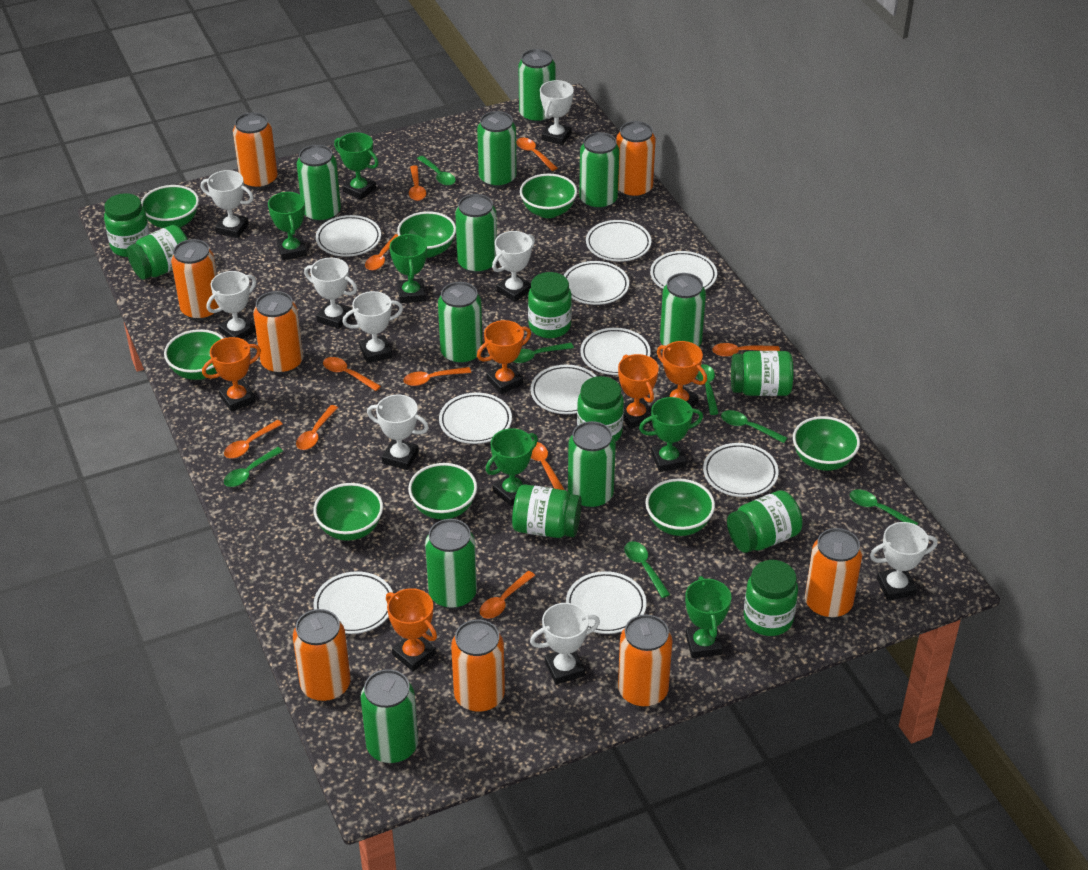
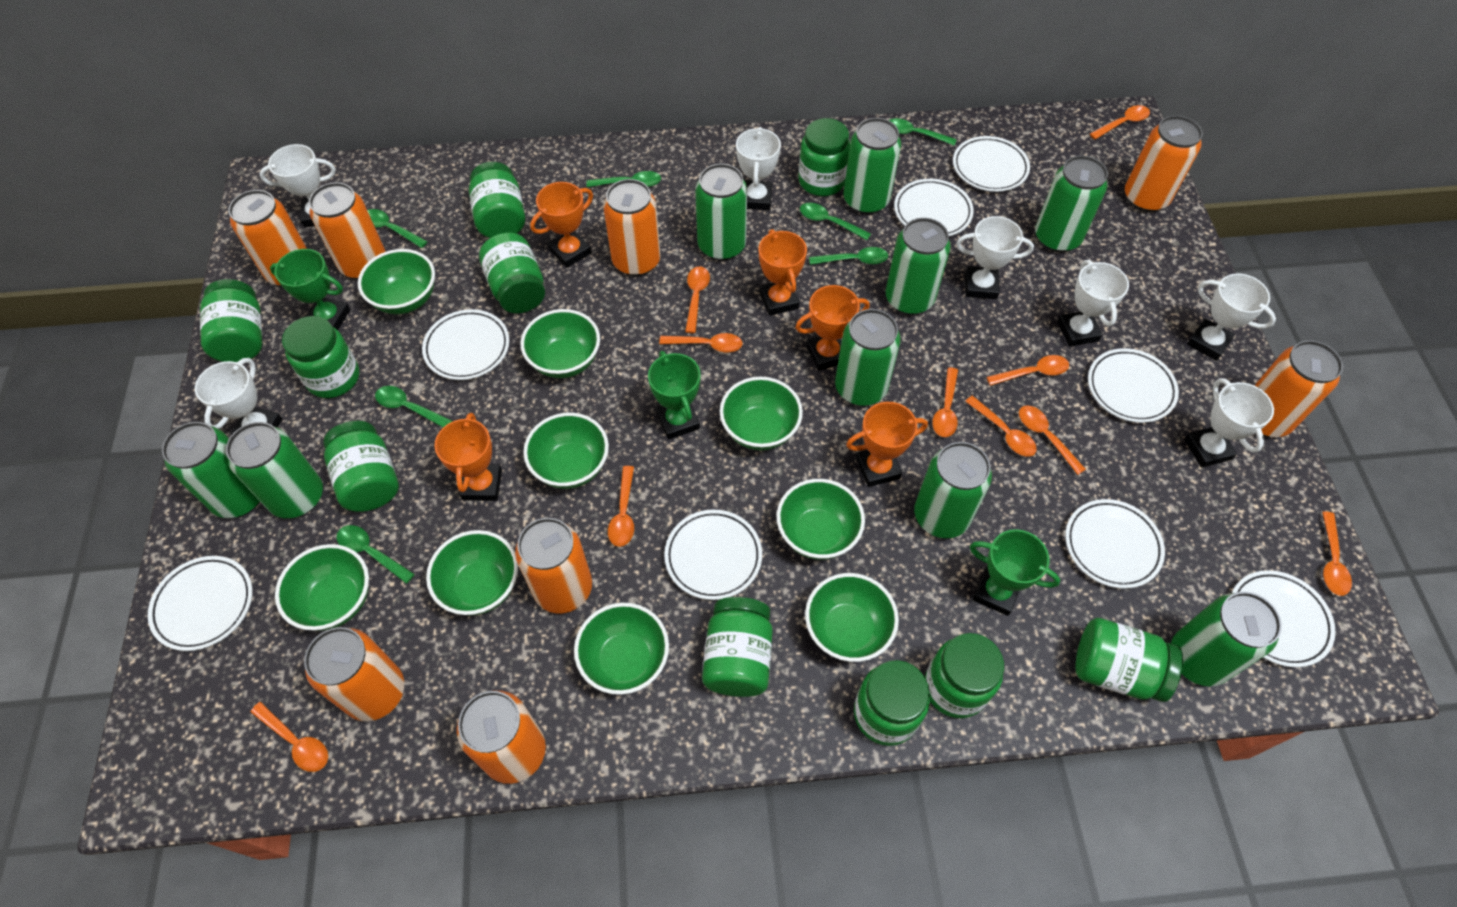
green bowl: 8 -> 9
green can: 10 -> 9
green jar: 8 -> 10
green trophy: 6 -> 3
white plate: 10 -> 8
white trophy: 9 -> 7

